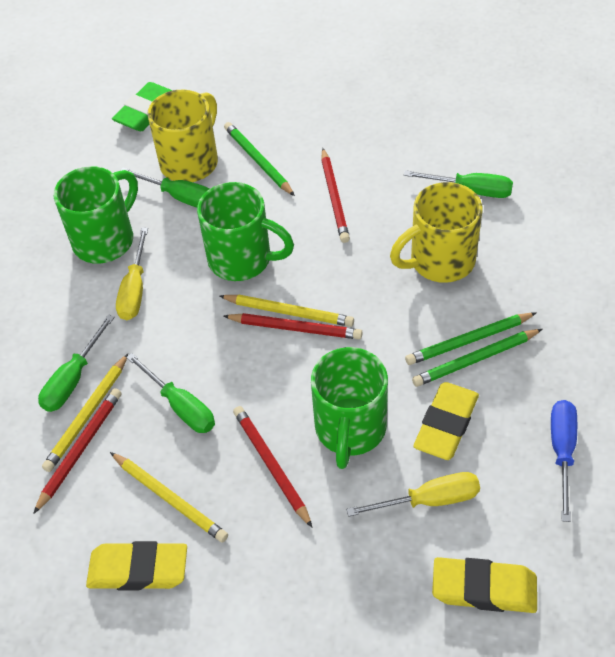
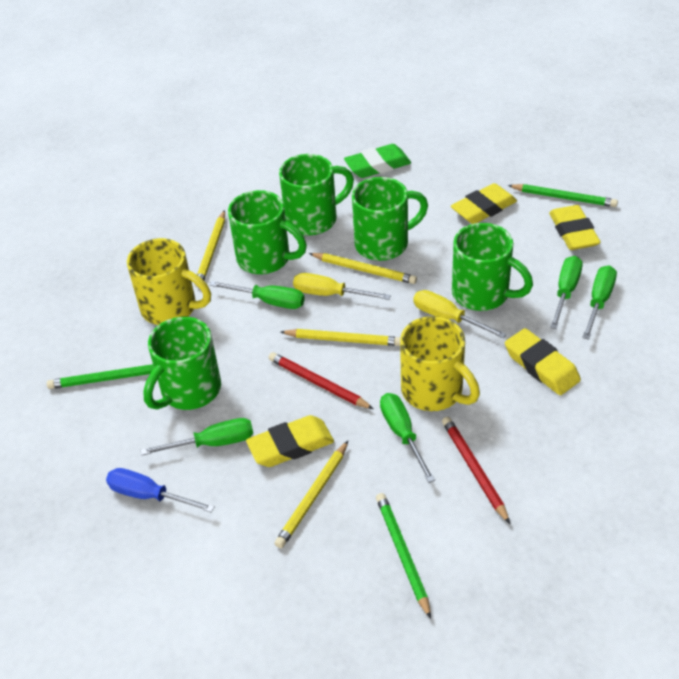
green mug: 3 -> 5
green screwdriver: 4 -> 5
red pencil: 4 -> 2
yellow eraser: 3 -> 4
yellow pencil: 3 -> 4

